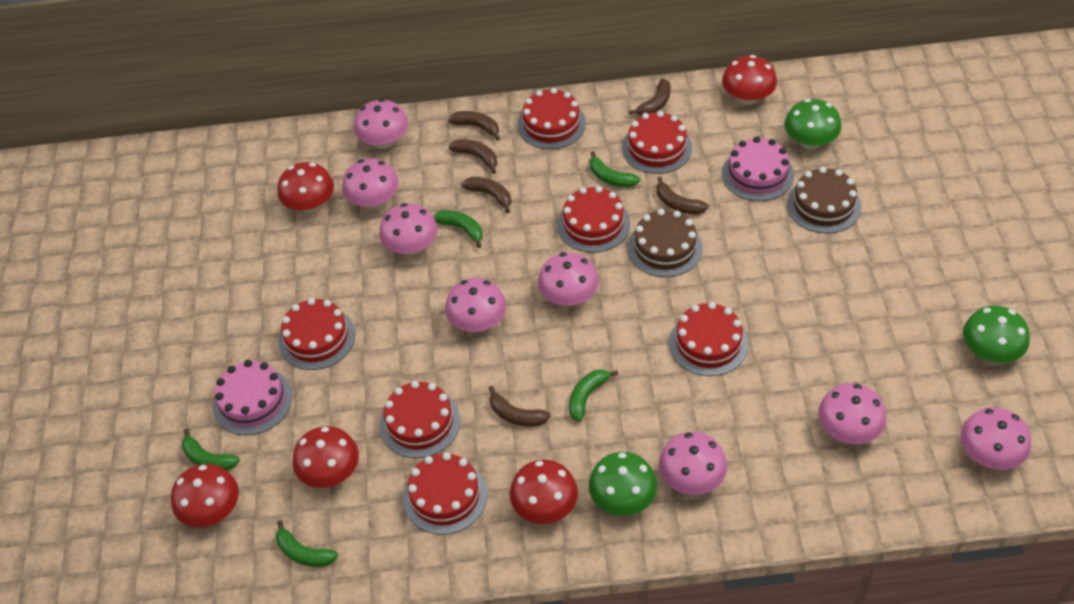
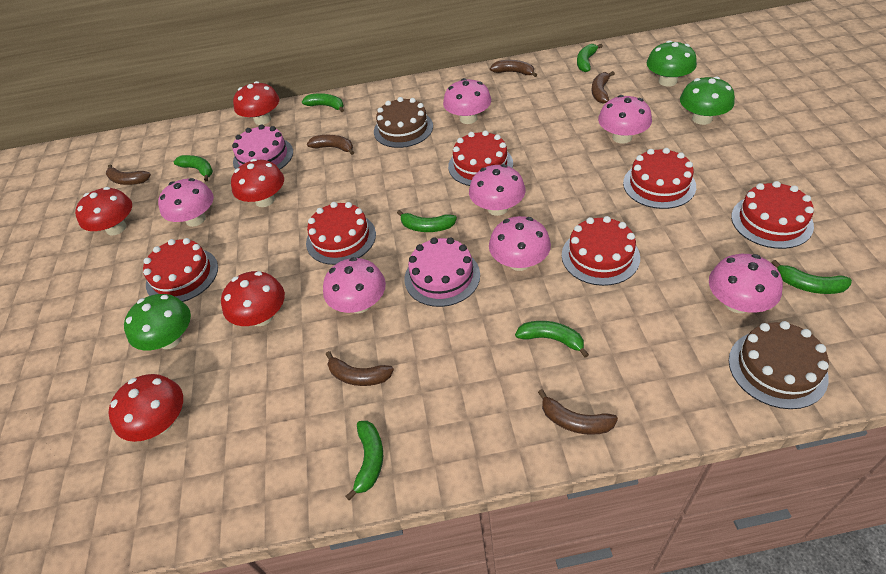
green banana: 5 -> 7
pink mushroom: 8 -> 7
red cake: 7 -> 6

